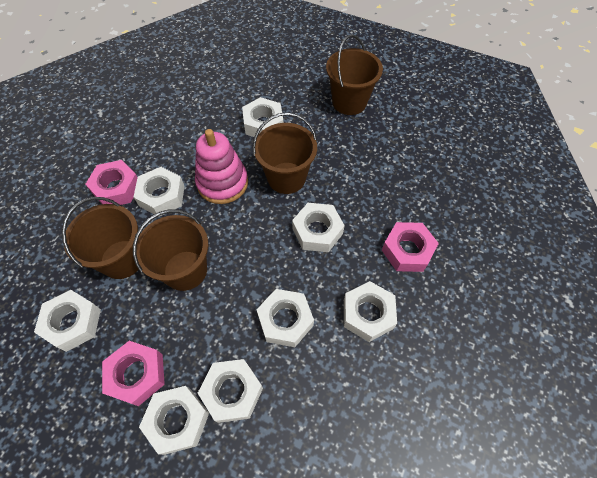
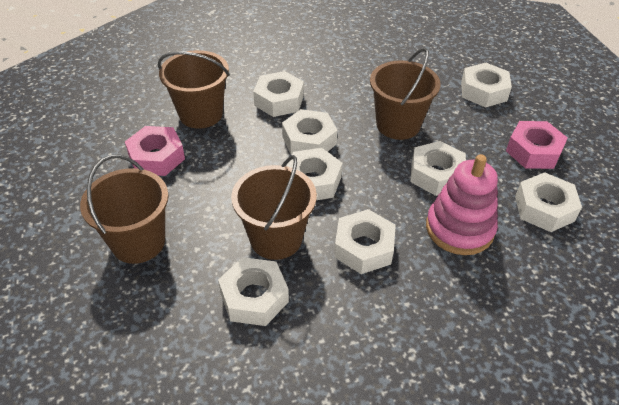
pink nut: 3 -> 2

